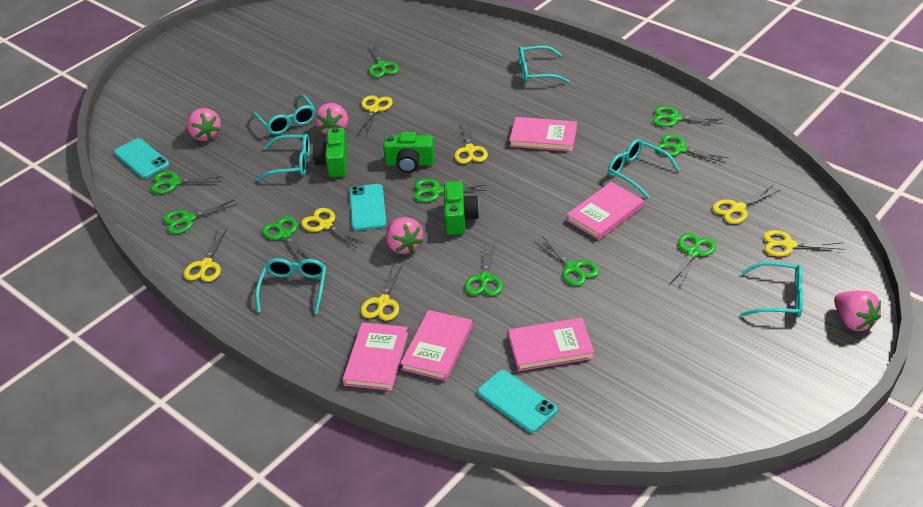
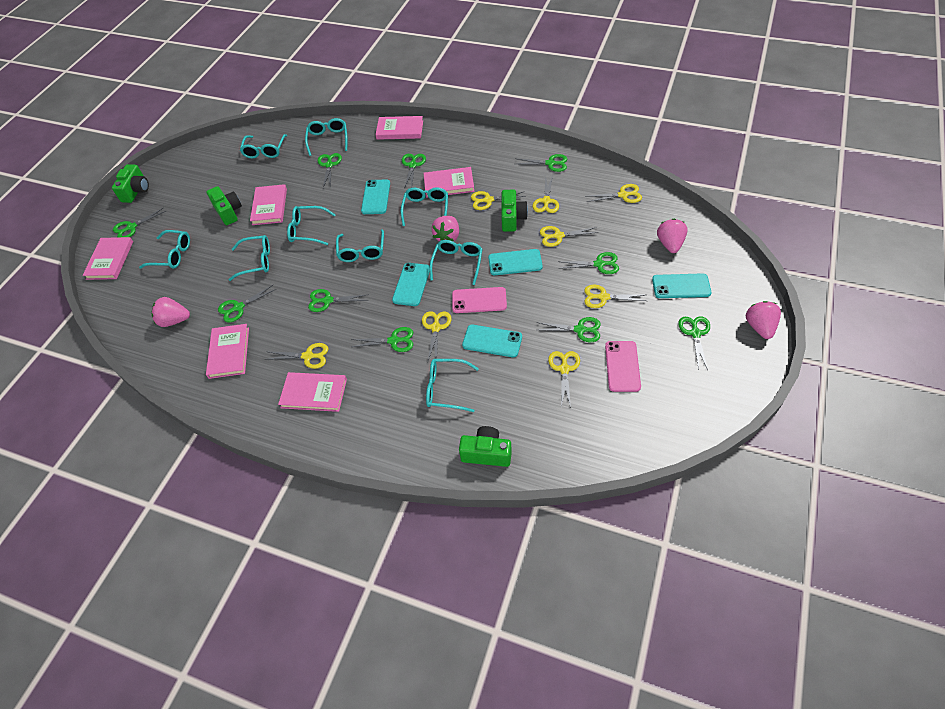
green camera: 3 -> 4
pink book: 5 -> 6
pink phone: 0 -> 2
turquoise glasses: 6 -> 9
turquoise phone: 3 -> 5
yellow scissors: 7 -> 8

